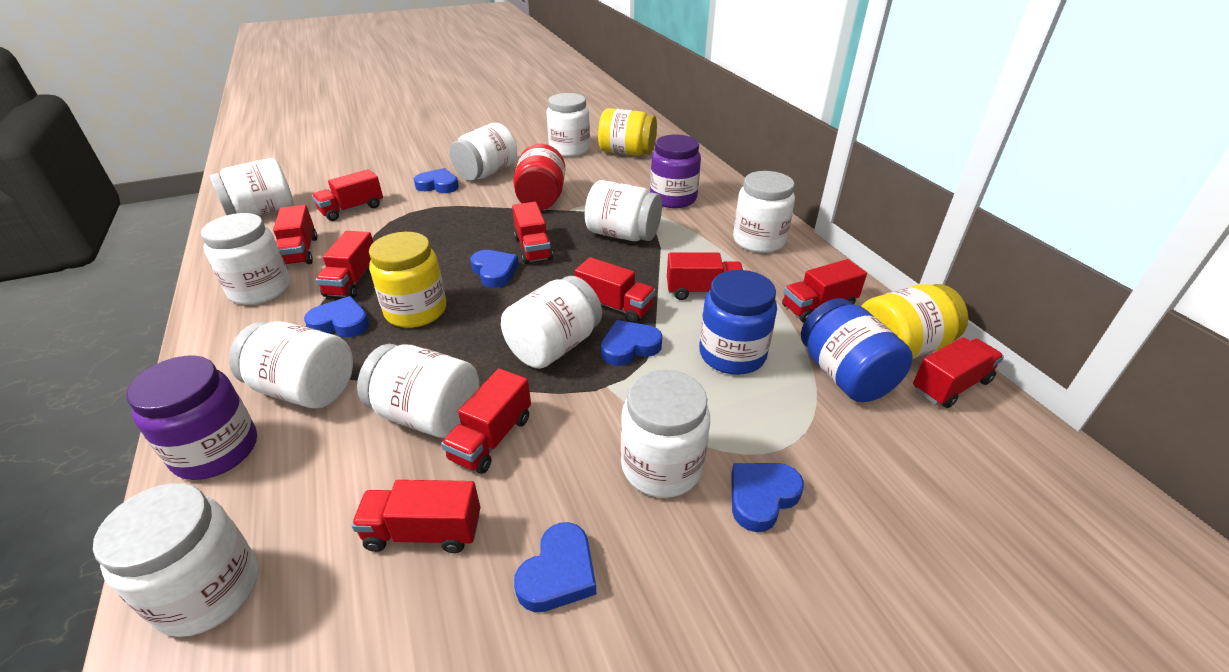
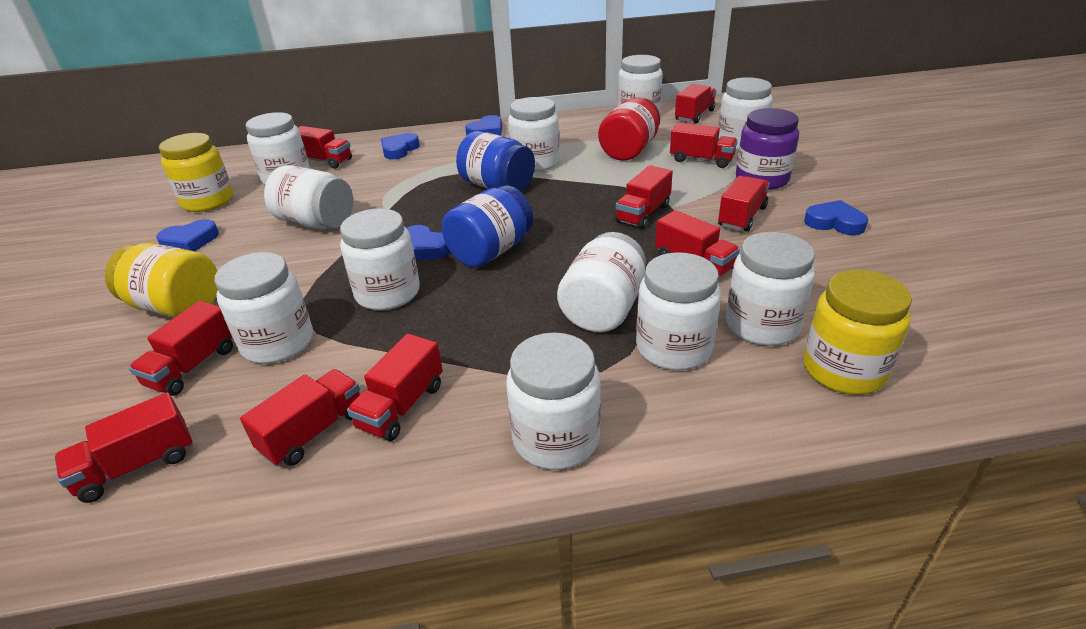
blue heart: 6 -> 5
purple jar: 2 -> 1

